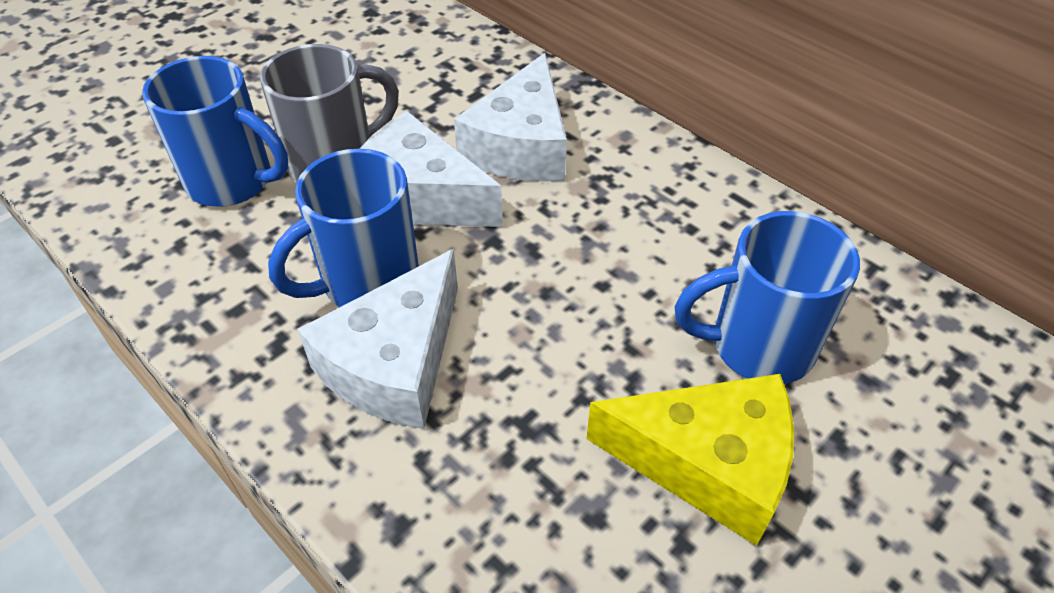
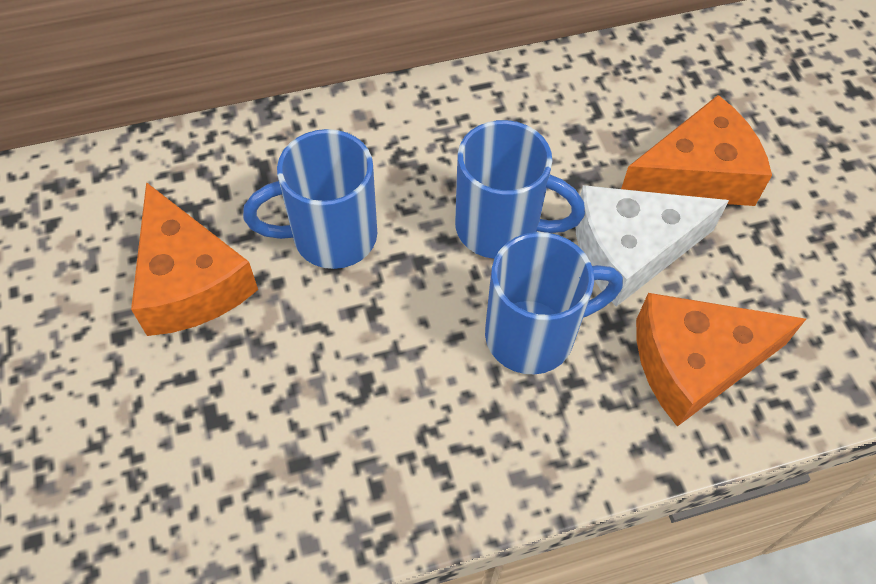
grey mug: 1 -> 0
orange cheese: 0 -> 3
white cheese: 3 -> 1
yellow cheese: 1 -> 0

